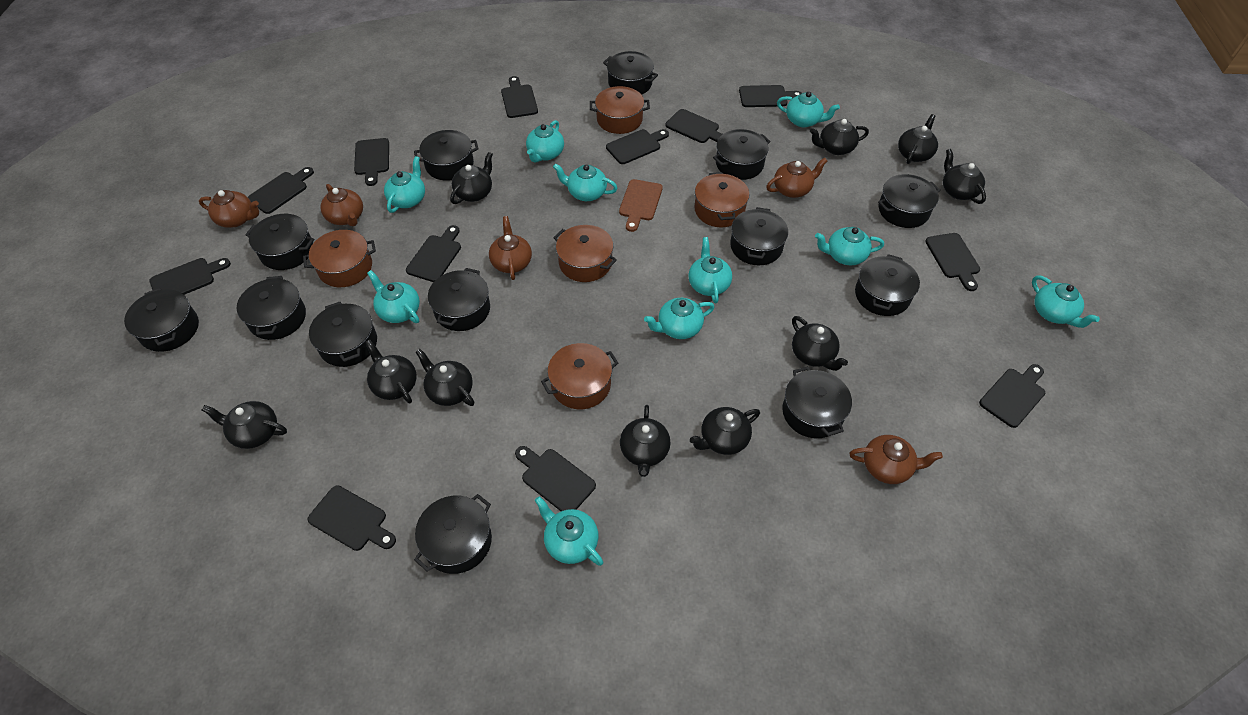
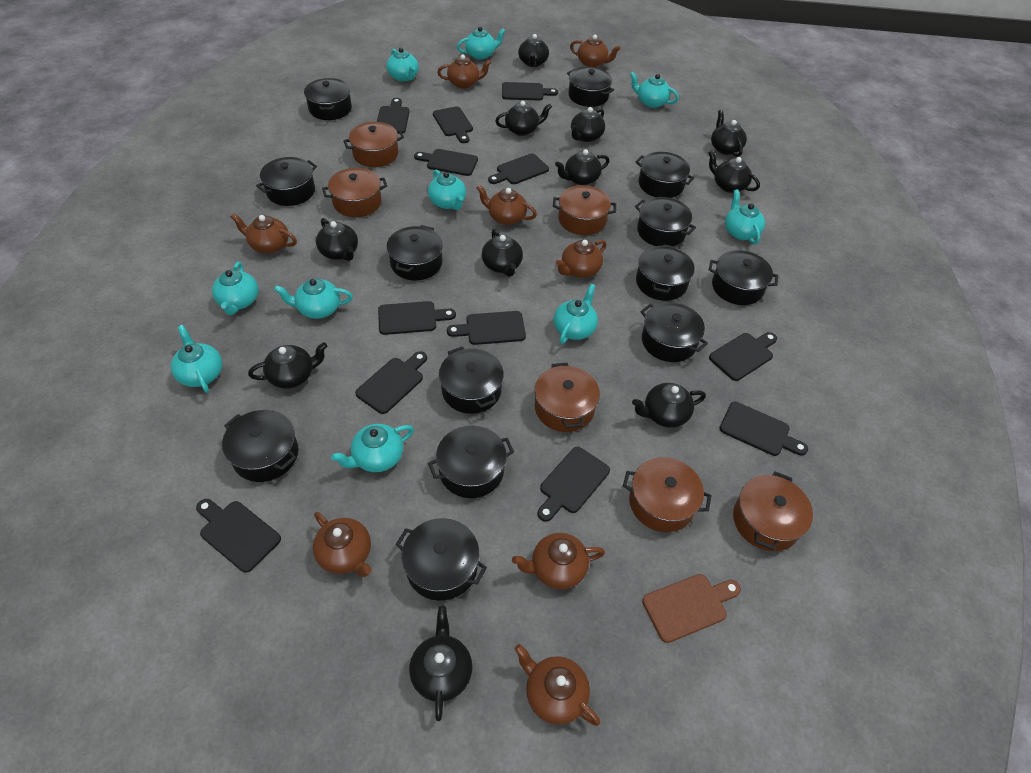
black teapot: 10 -> 11
brown pot: 5 -> 6
brown teapot: 5 -> 8

